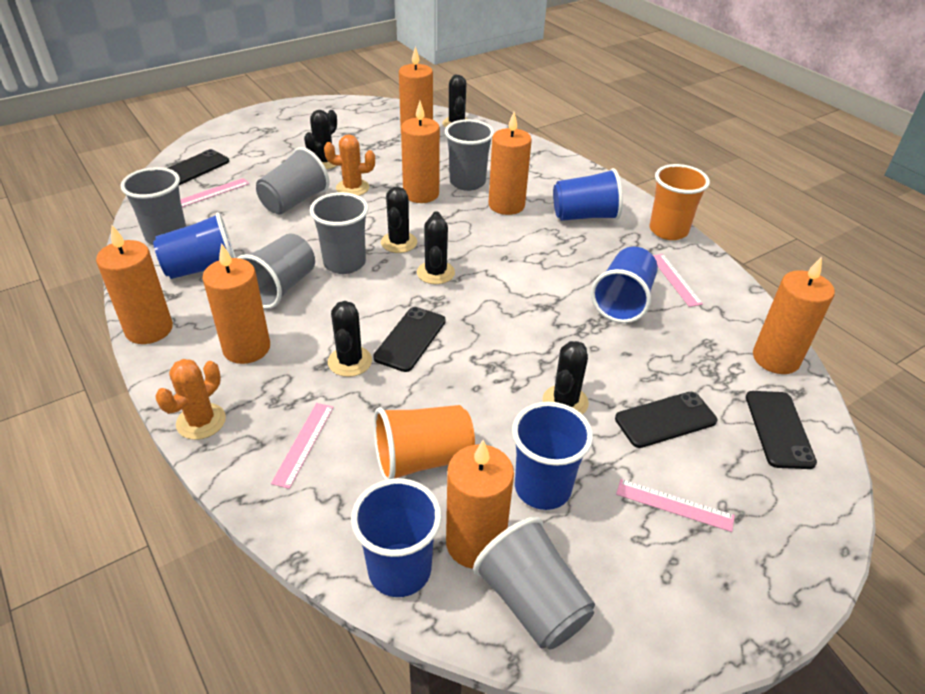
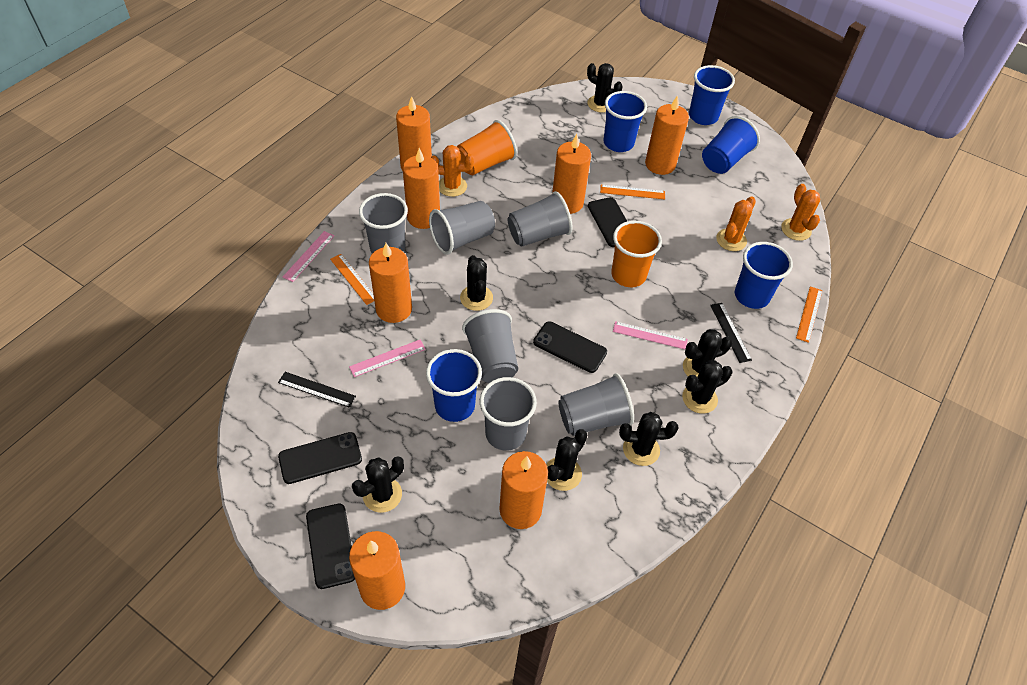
black cactus: 6 -> 7
black ruler: 0 -> 2
orange cactus: 2 -> 3
orange ruler: 0 -> 3
pink ruler: 4 -> 3

